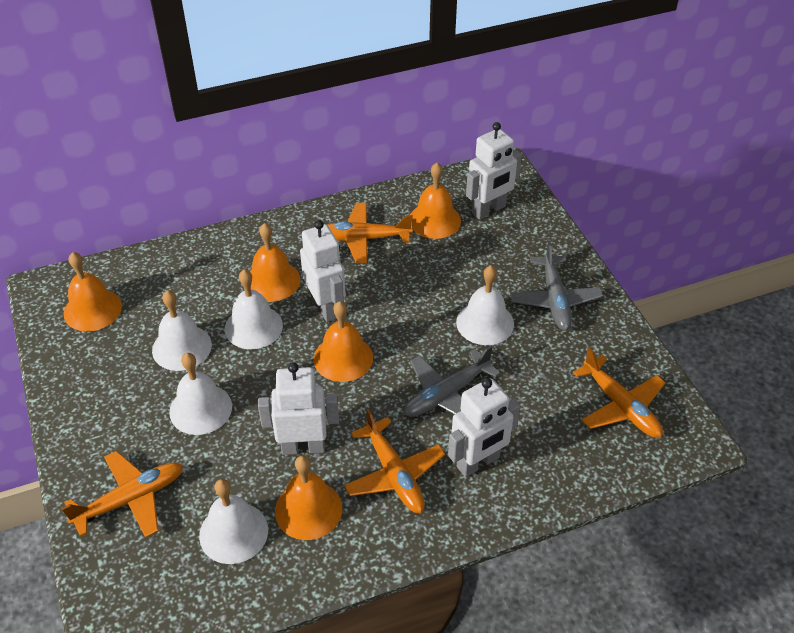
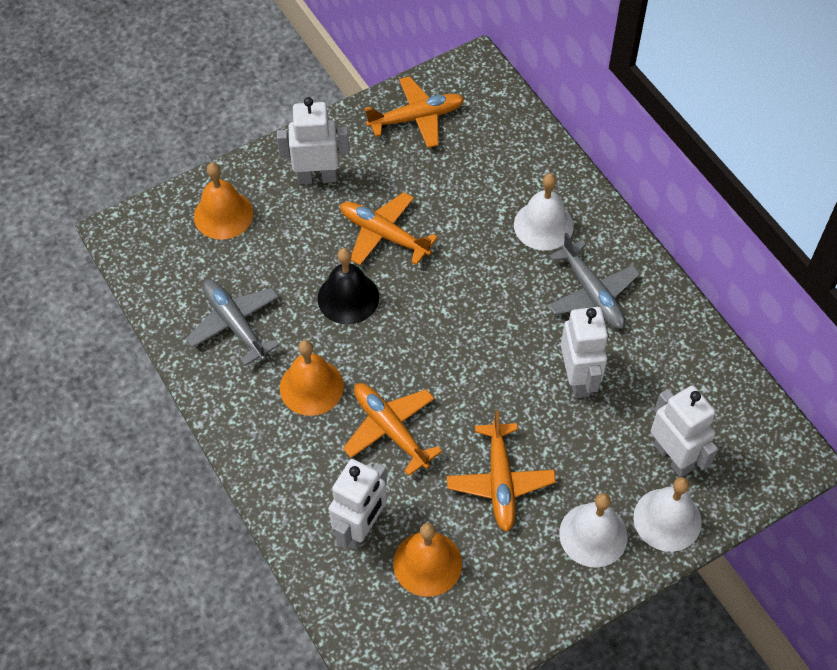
black bell: 0 -> 1
orange bell: 5 -> 3
white bell: 5 -> 3

